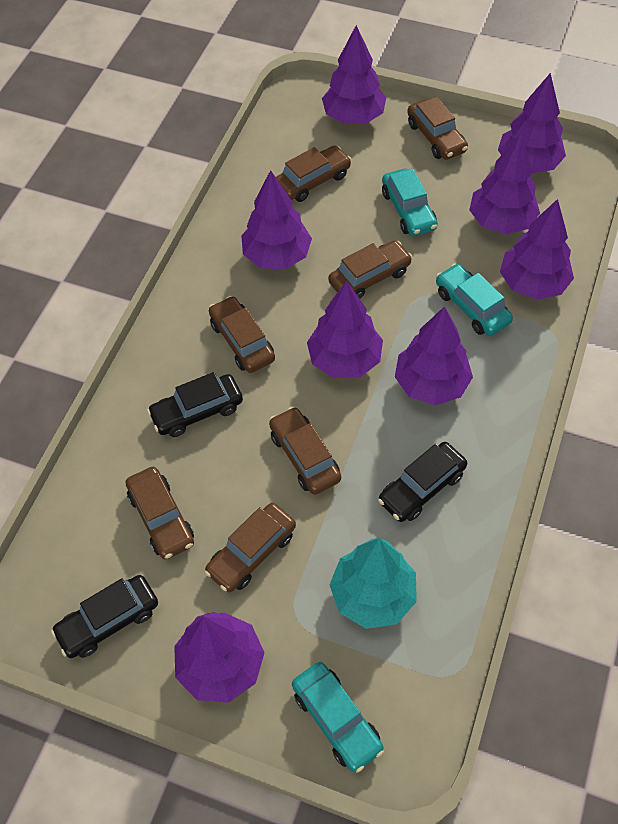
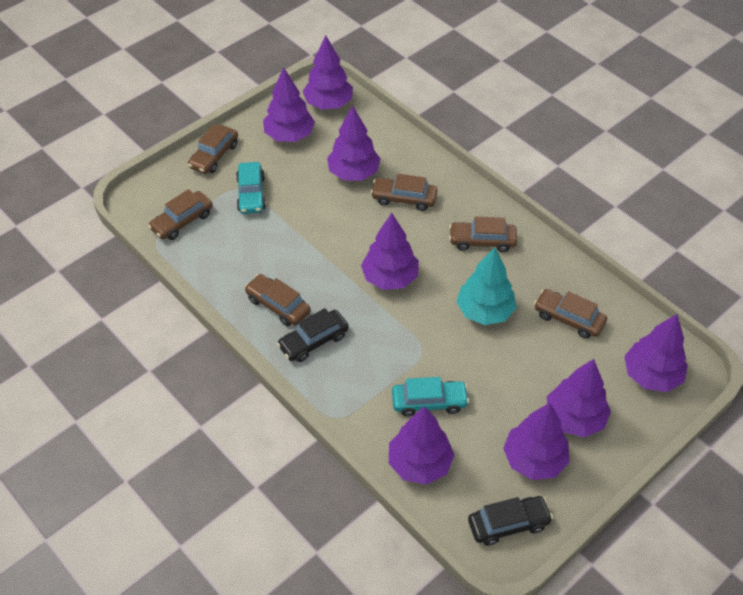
black car: 3 -> 2
brown car: 7 -> 6
turquoise car: 3 -> 2

